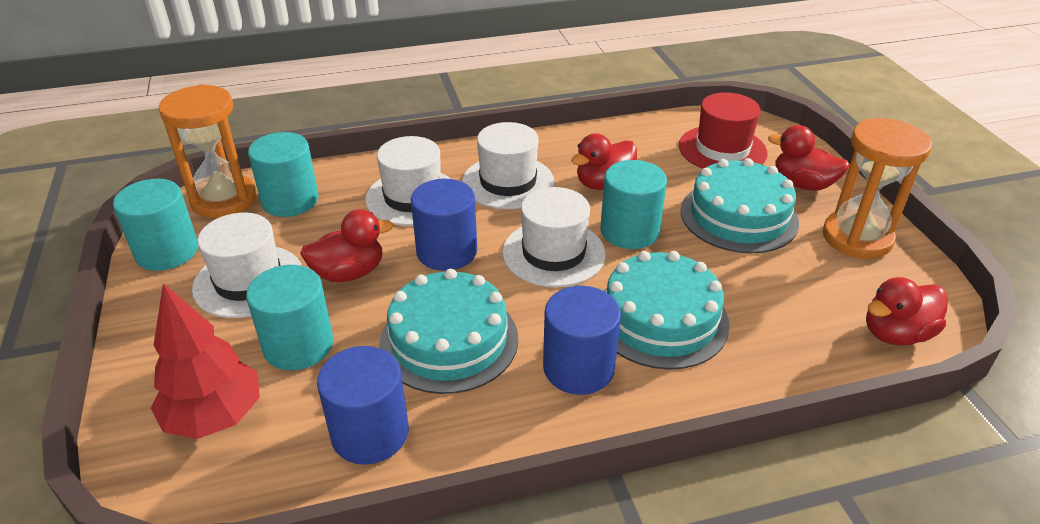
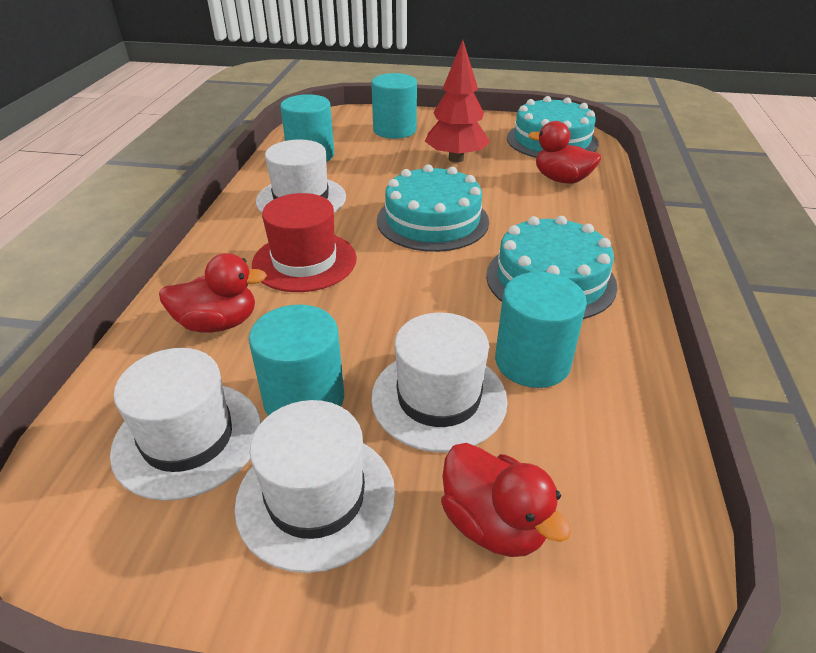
blue cylinder: 3 -> 0
orange hourglass: 2 -> 0
red duck: 4 -> 3

